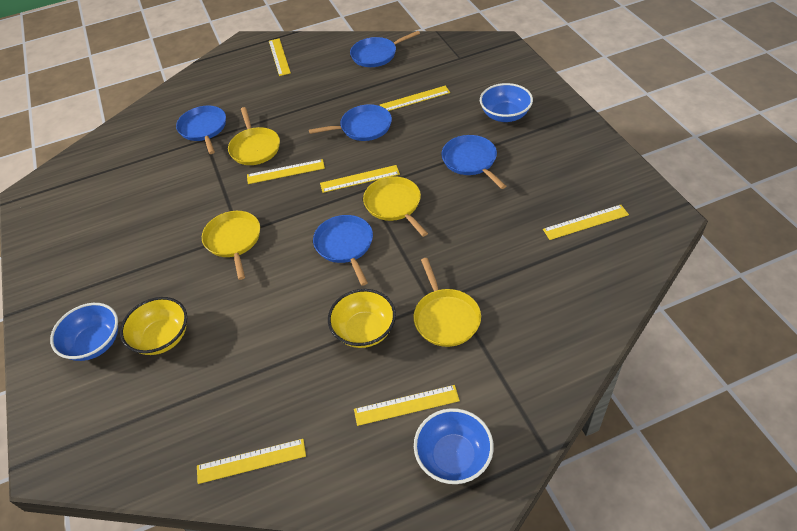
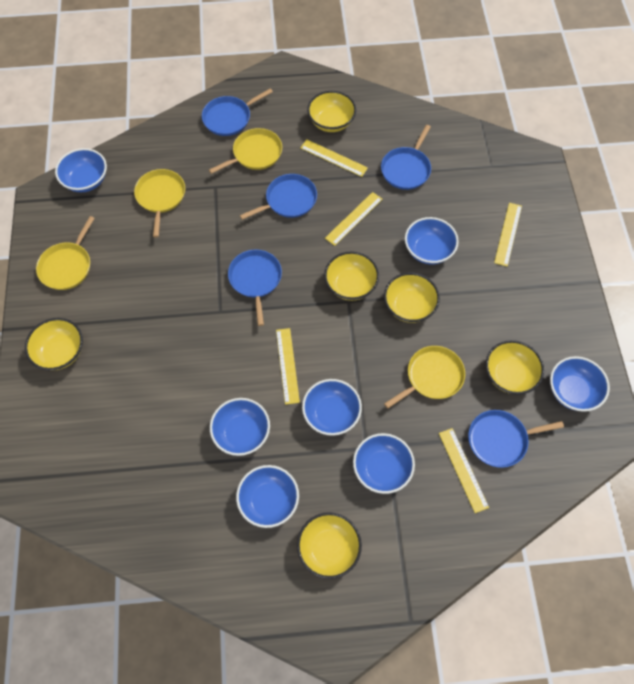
blue bowl: 3 -> 7
yellow bowl: 2 -> 6
yellow ruler: 7 -> 5

